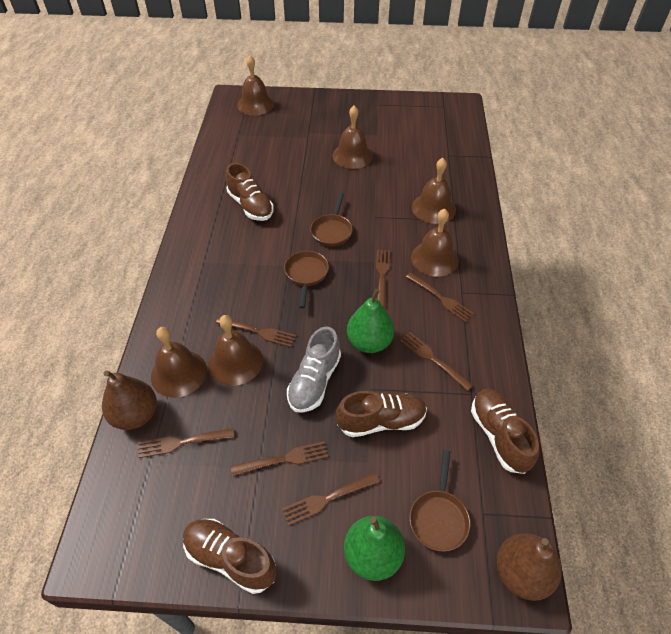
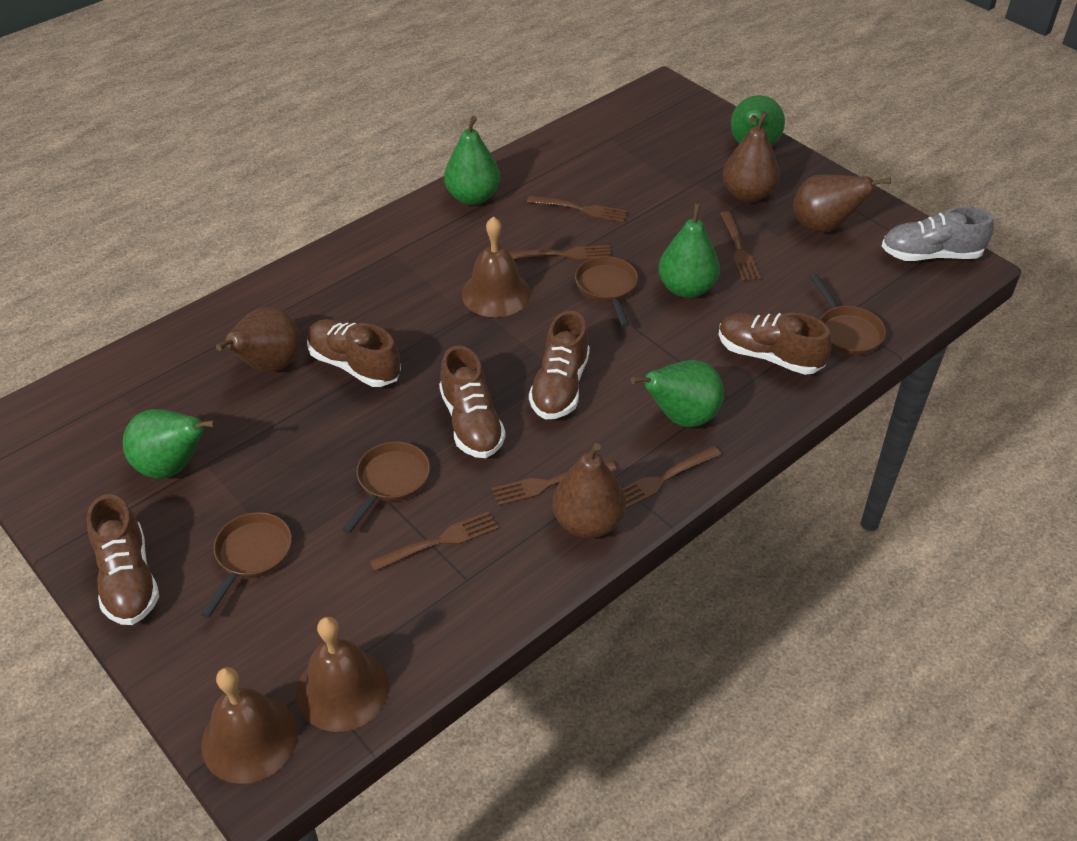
brown bell: 6 -> 3
brown fork: 7 -> 6
brown pan: 3 -> 4
brown pear: 2 -> 4
brown shoe: 4 -> 5
green pear: 2 -> 5

